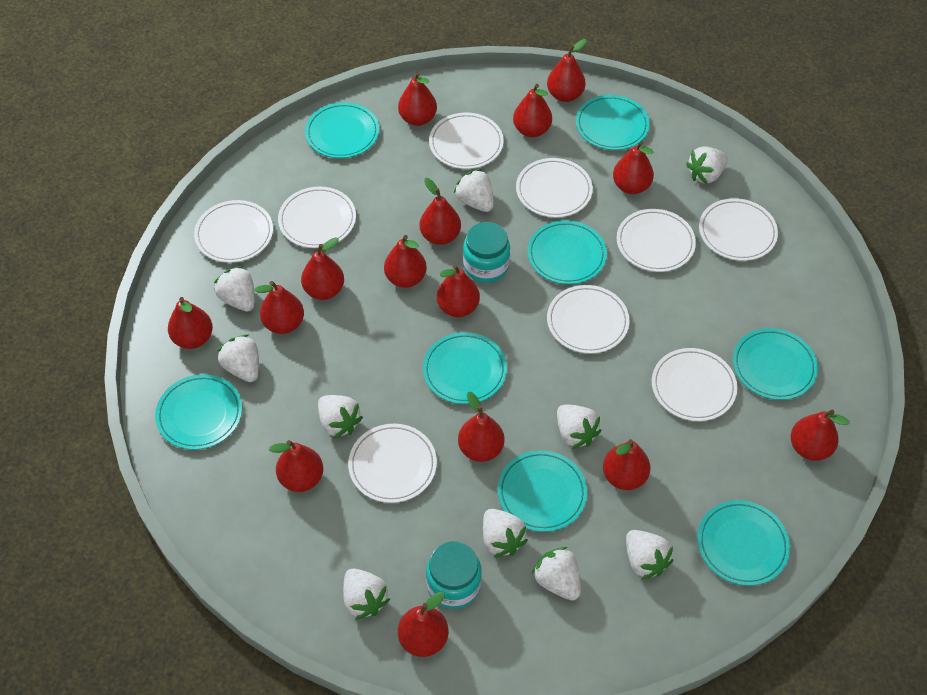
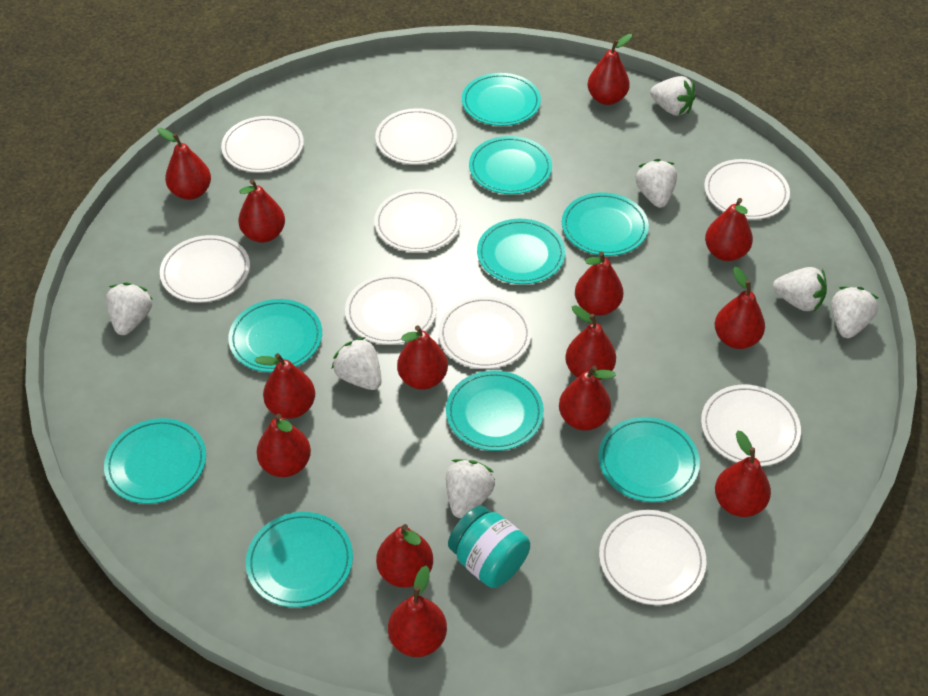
red pear: 15 -> 14
turquoise jar: 2 -> 1
turquoise plate: 8 -> 9
white strawberry: 10 -> 7

